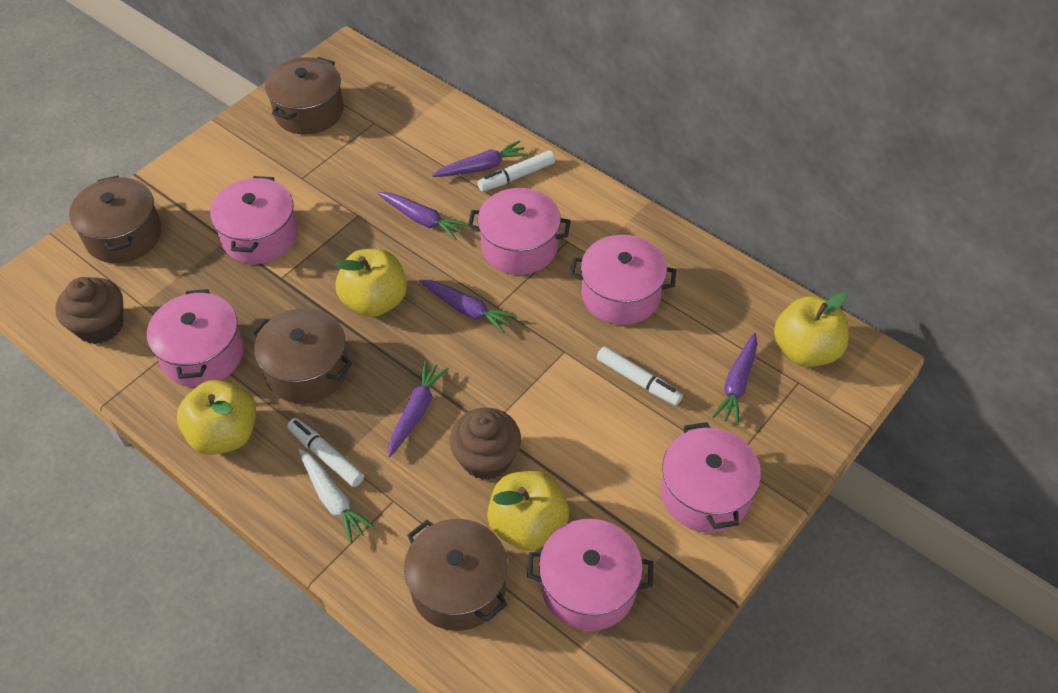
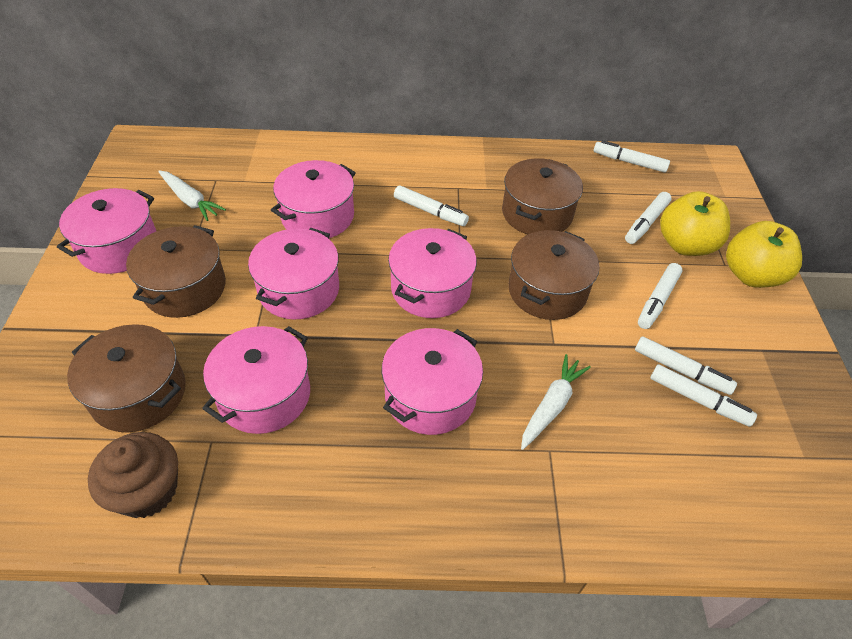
brown cupcake: 2 -> 1
purple carrot: 5 -> 0
white carrot: 1 -> 2
white marker: 3 -> 6
yellow apple: 4 -> 2

